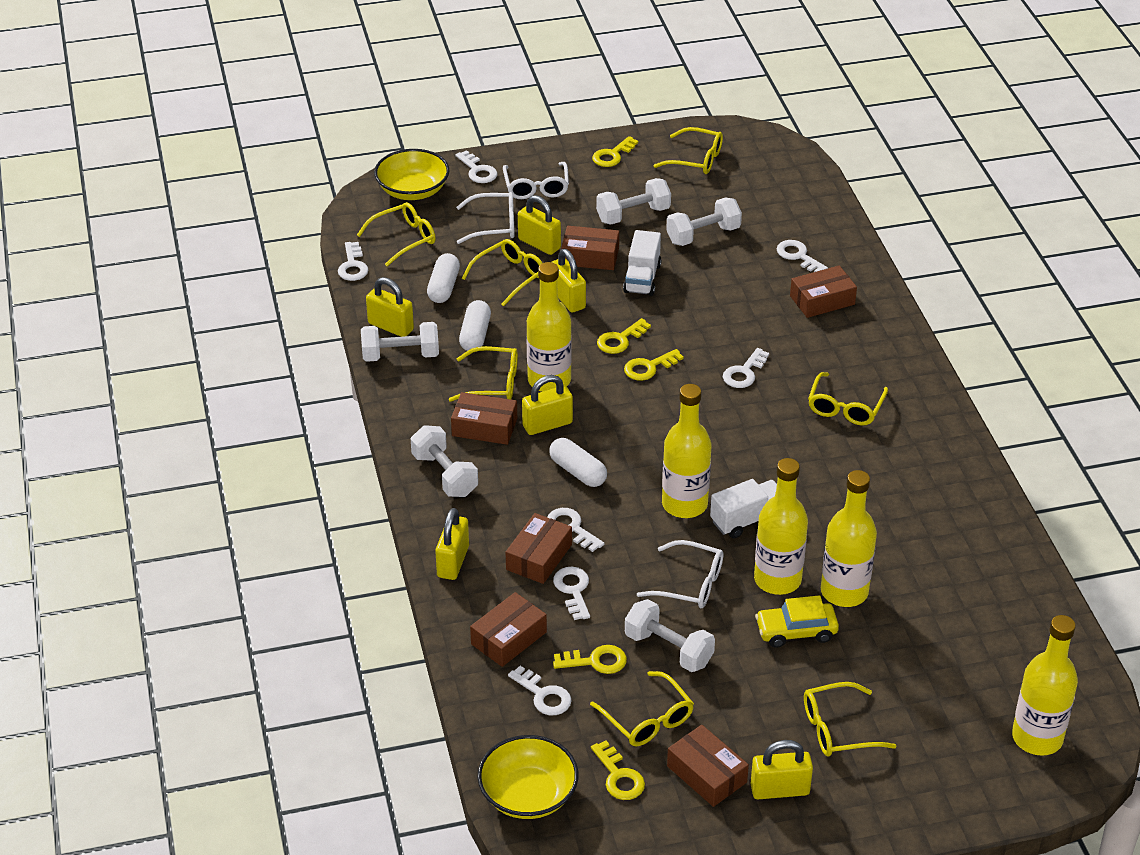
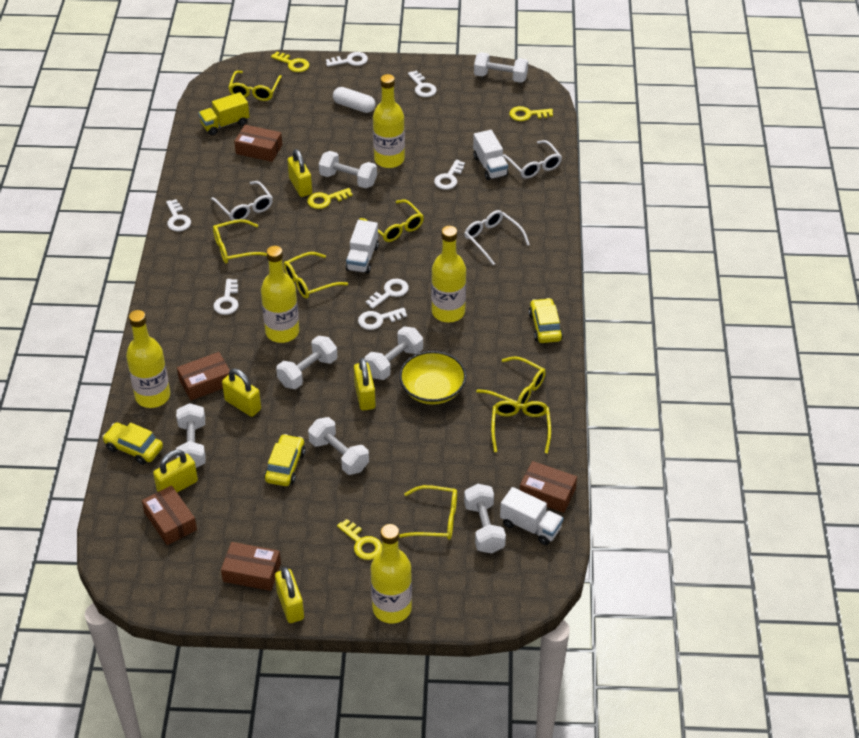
brown box: 6 -> 5
white capsule: 3 -> 1
white dumbbell: 5 -> 7
white truck: 2 -> 3
yellow bowl: 2 -> 1
yellow car: 1 -> 3
yellow key: 5 -> 4
yellow padlock: 6 -> 5
yellow truck: 0 -> 1

